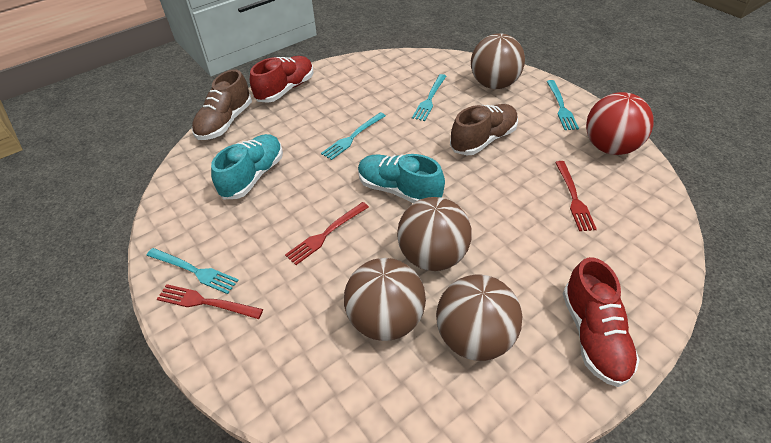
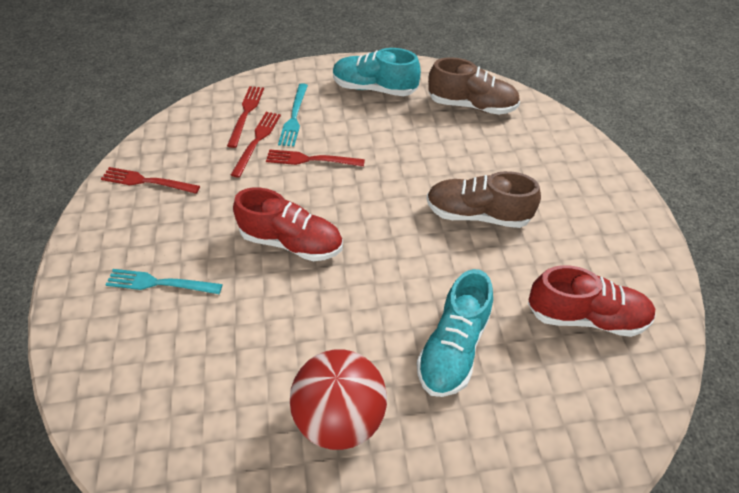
brown ball: 4 -> 0
red fork: 3 -> 4
turquoise fork: 4 -> 2

